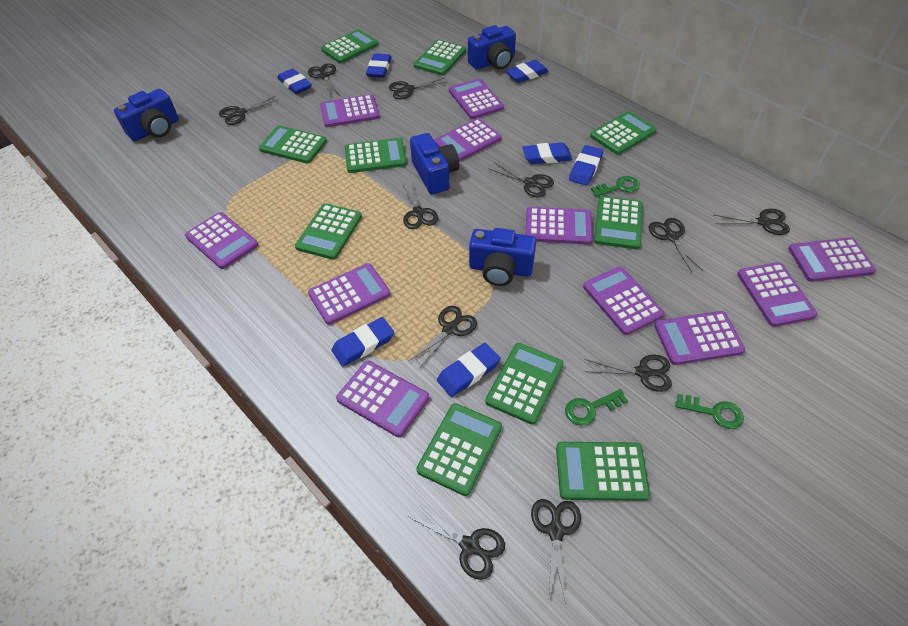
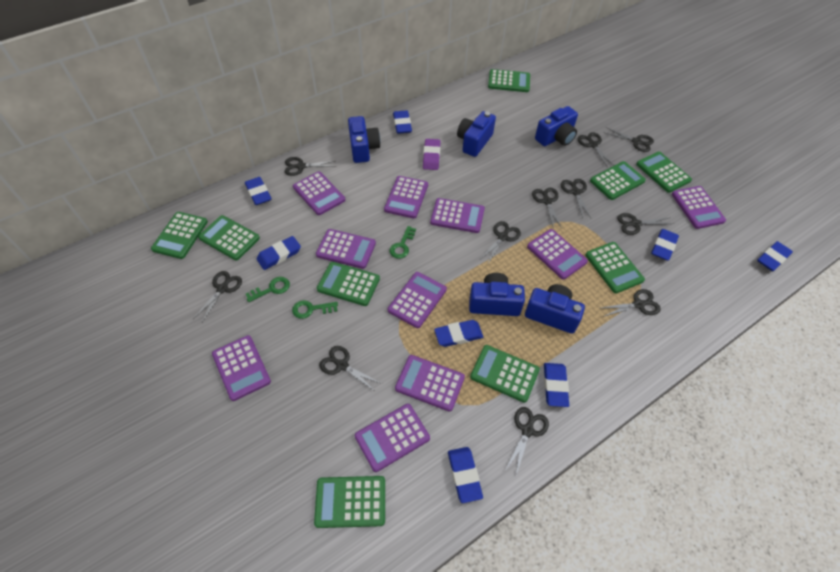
blue camera: 4 -> 5
blue eraser: 7 -> 8
green calculator: 10 -> 9
purple calculator: 11 -> 10
purple eraser: 0 -> 1

